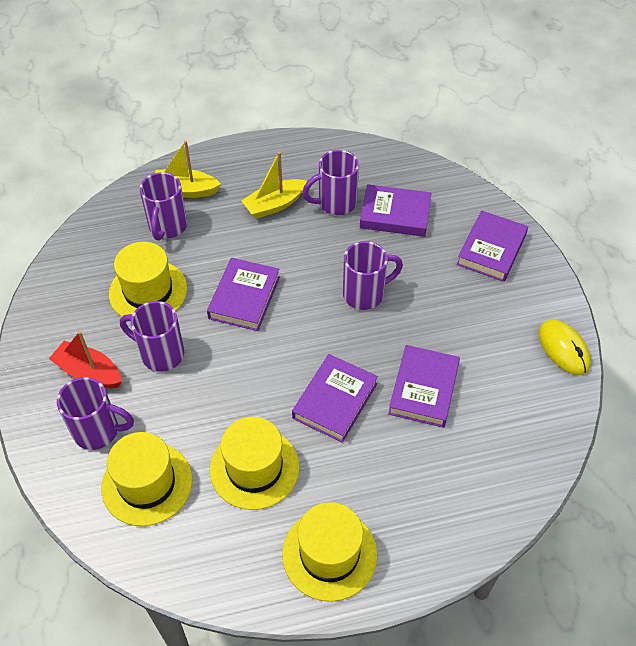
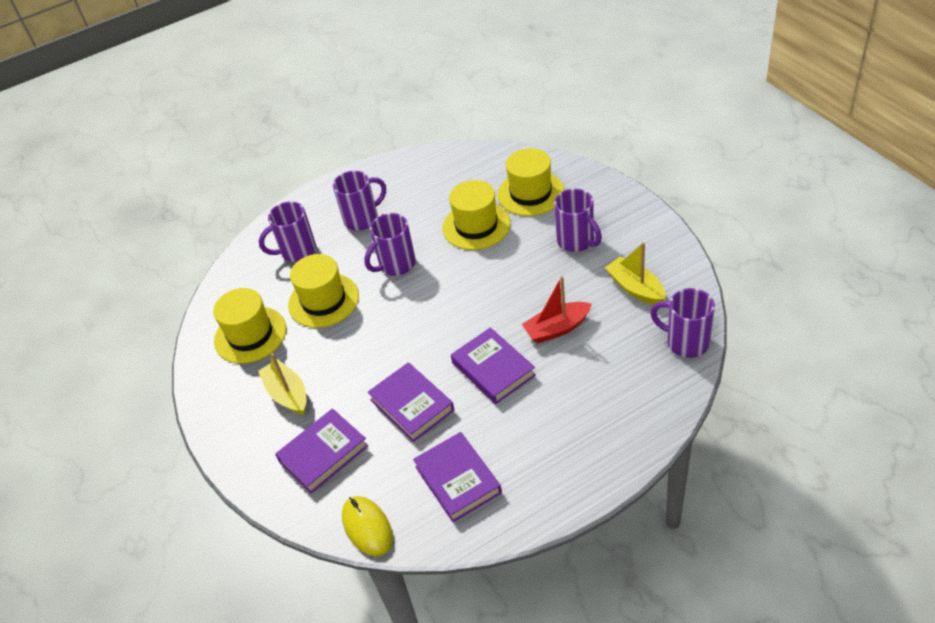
purple book: 5 -> 4

